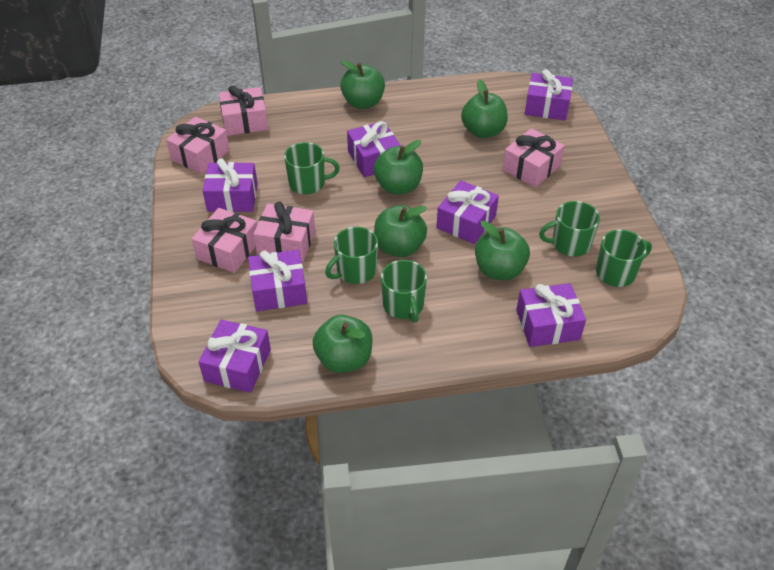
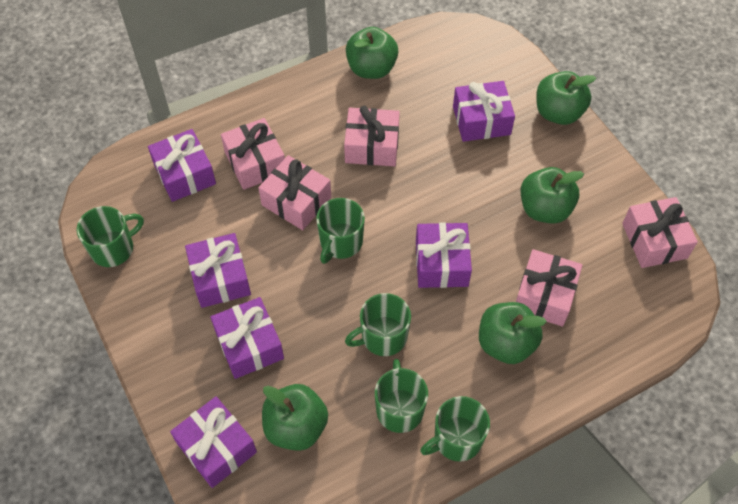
green apple: 6 -> 5
purple gift: 7 -> 6

